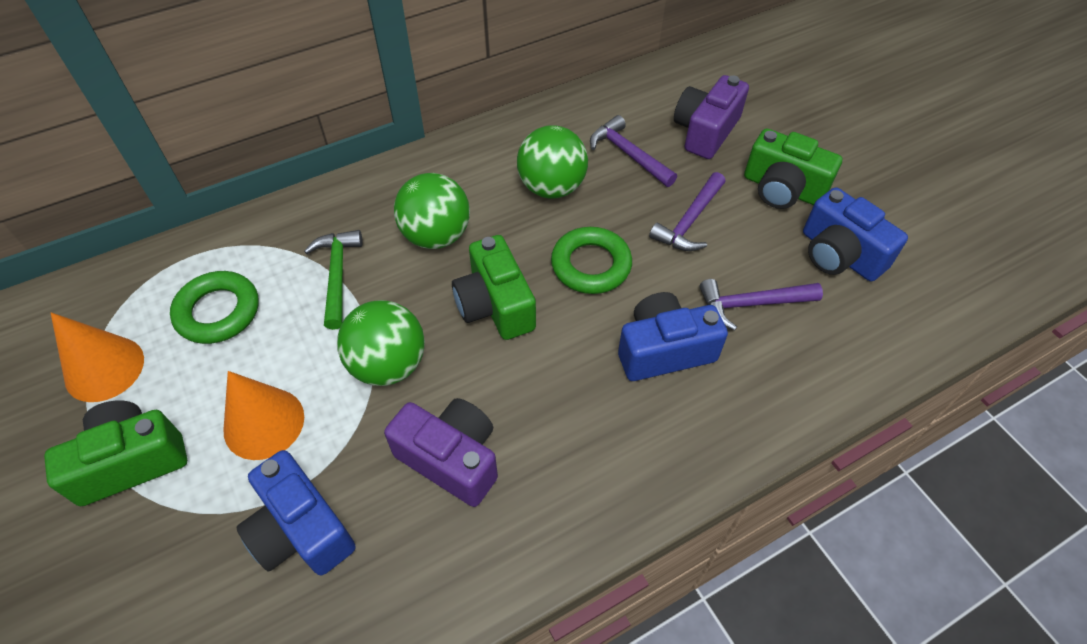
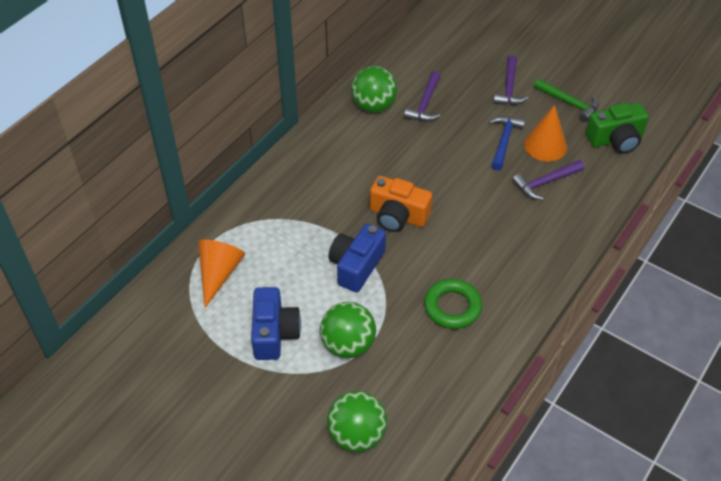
blue camera: 3 -> 2
blue hammer: 0 -> 1
green camera: 3 -> 1
green ring: 2 -> 1
orange camera: 0 -> 1
purple camera: 2 -> 0

